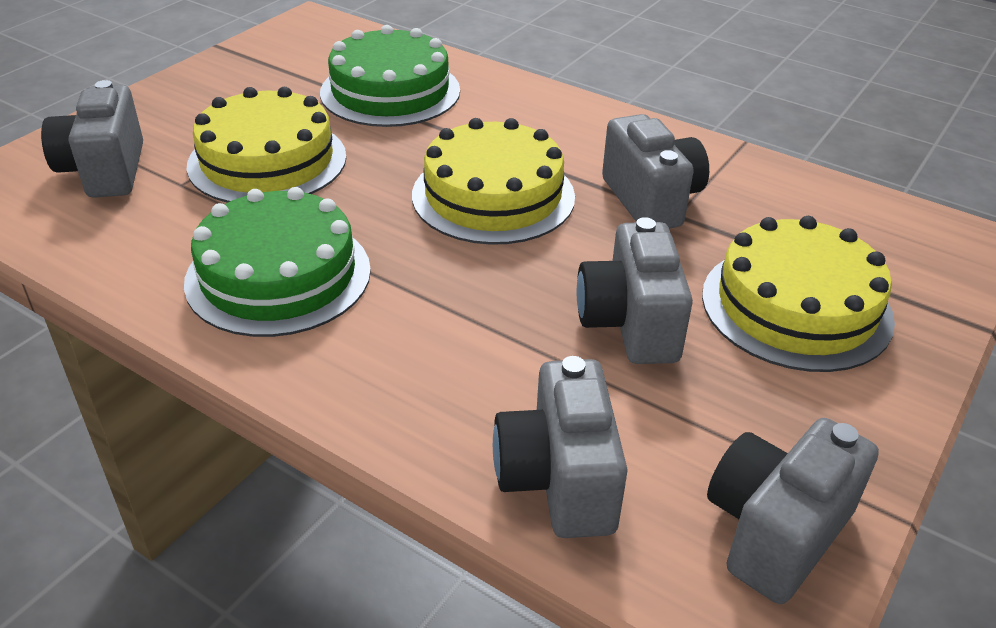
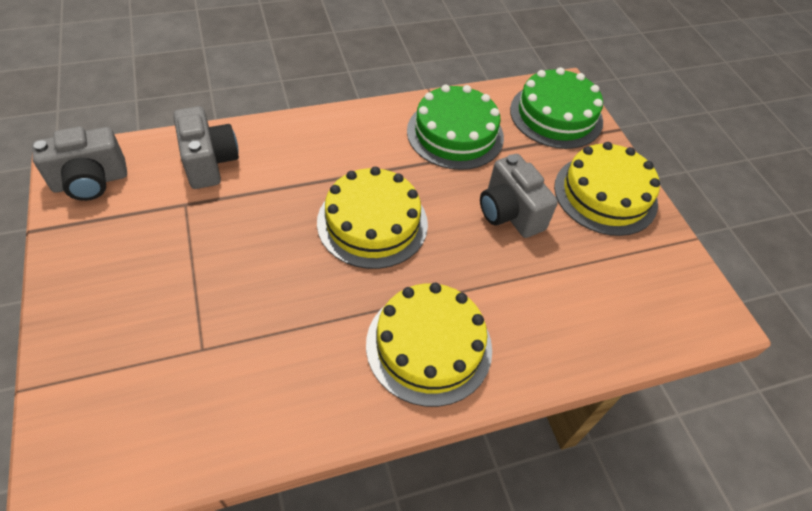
grey camera: 5 -> 3

